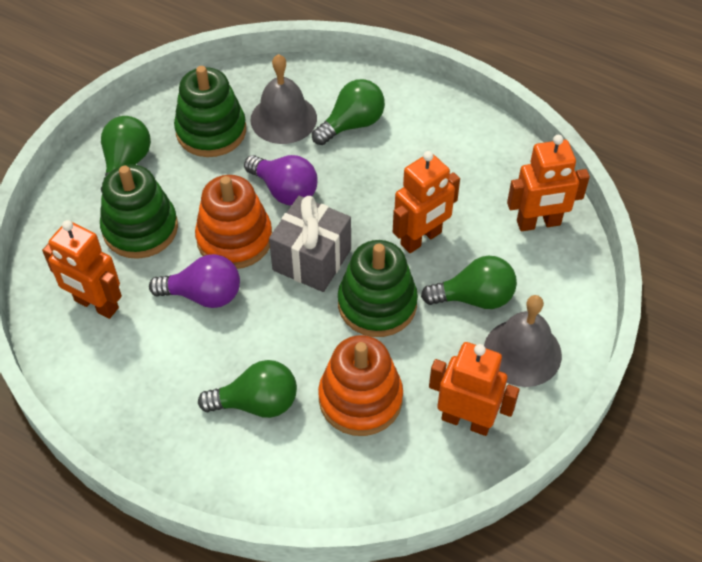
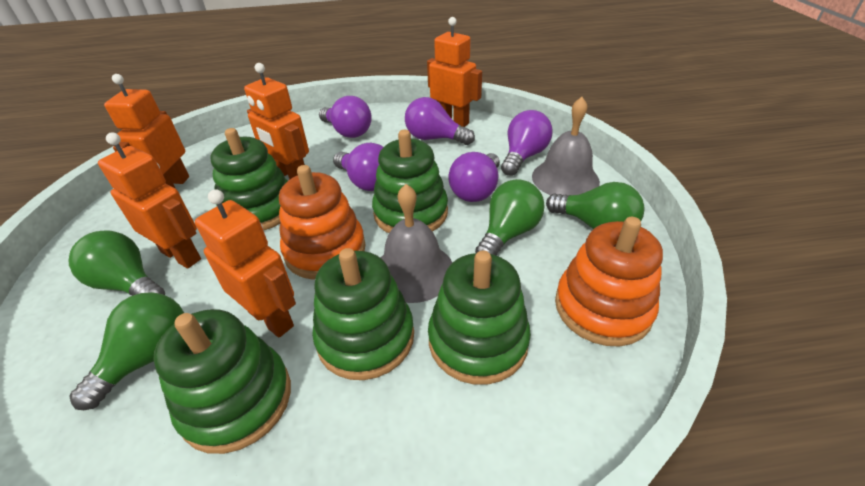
green stacking toy: 3 -> 5
grey gift: 1 -> 0
orange robot: 4 -> 5
purple light bulb: 2 -> 5

